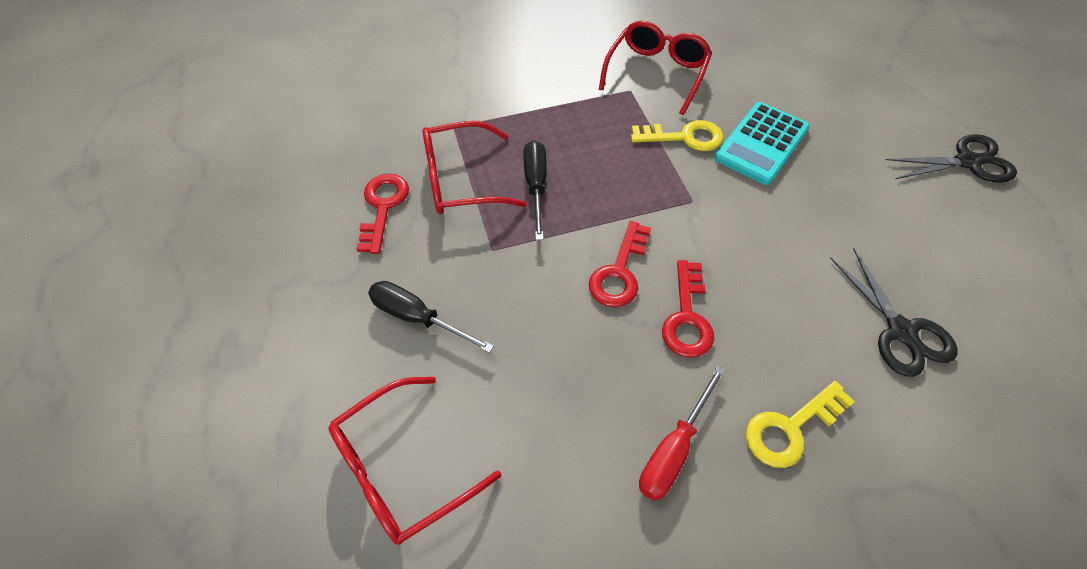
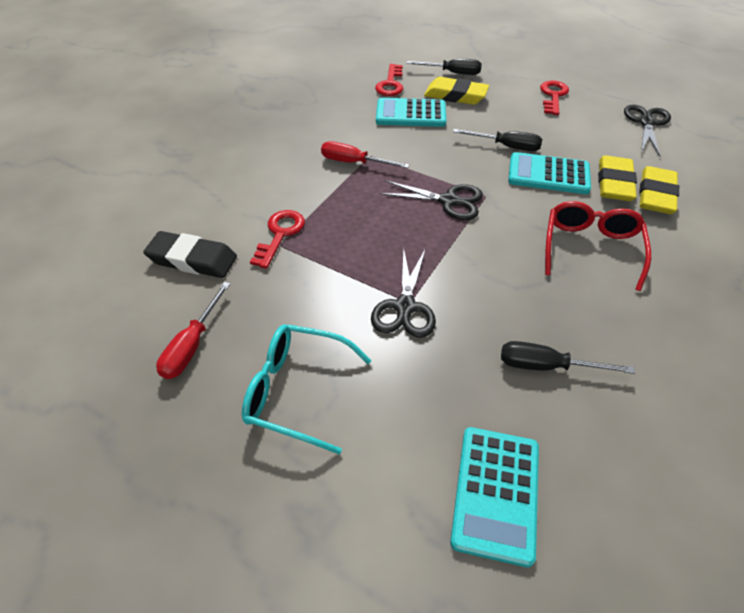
black eraser: 0 -> 1
black scissors: 2 -> 3
black screwdriver: 2 -> 3
red glasses: 3 -> 1
red screwdriver: 1 -> 2
turquoise calculator: 1 -> 3
turquoise glasses: 0 -> 1
yellow eraser: 0 -> 3
yellow key: 2 -> 0

